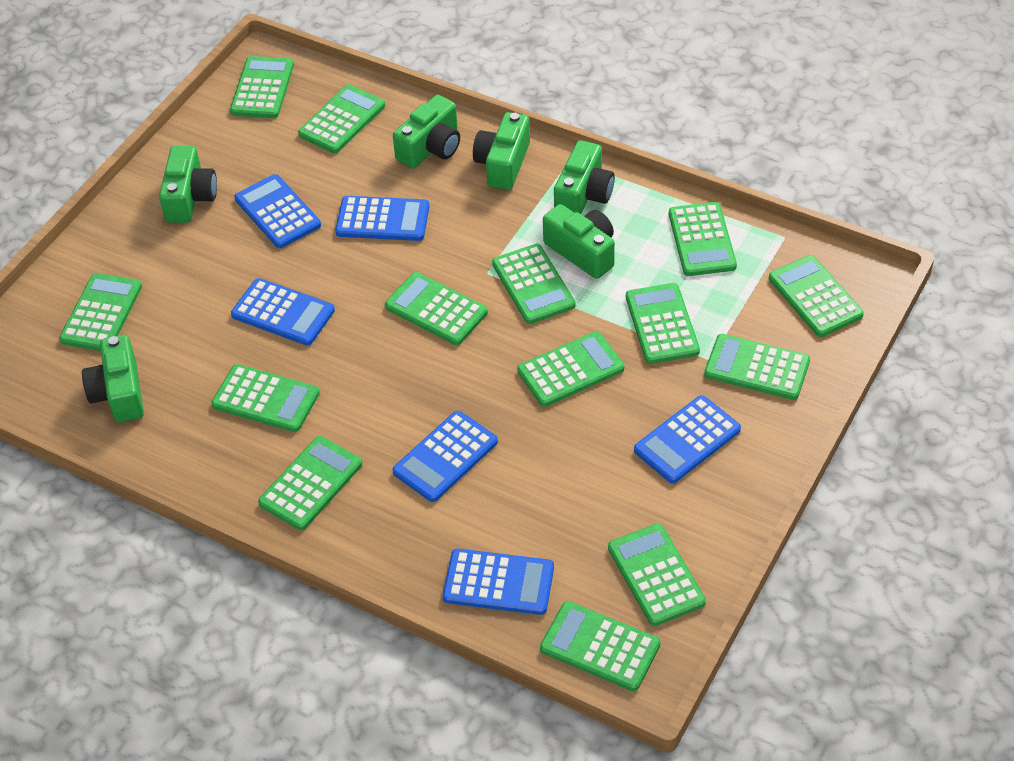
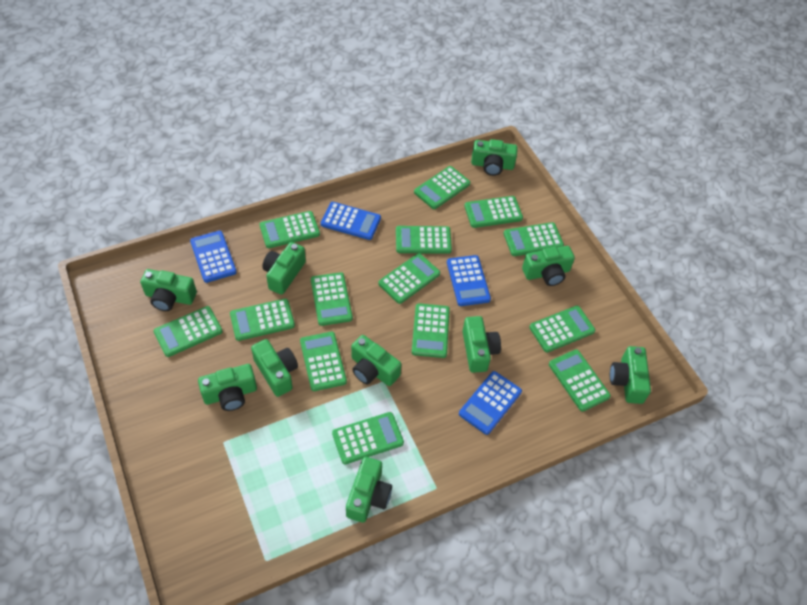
blue calculator: 6 -> 4
green camera: 6 -> 10

